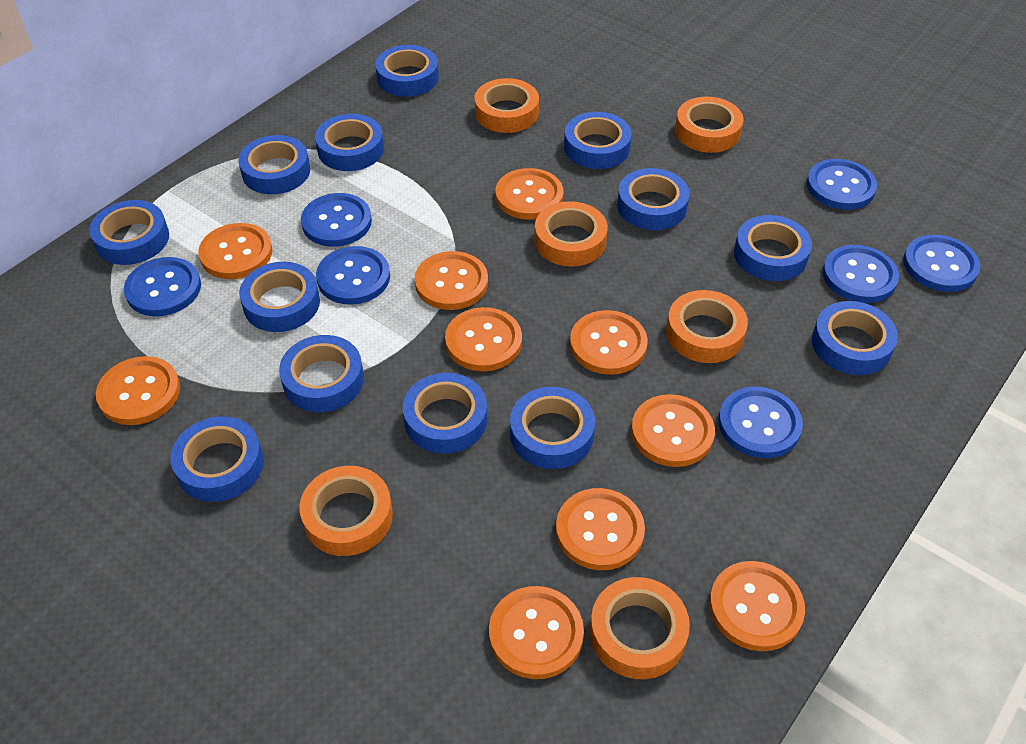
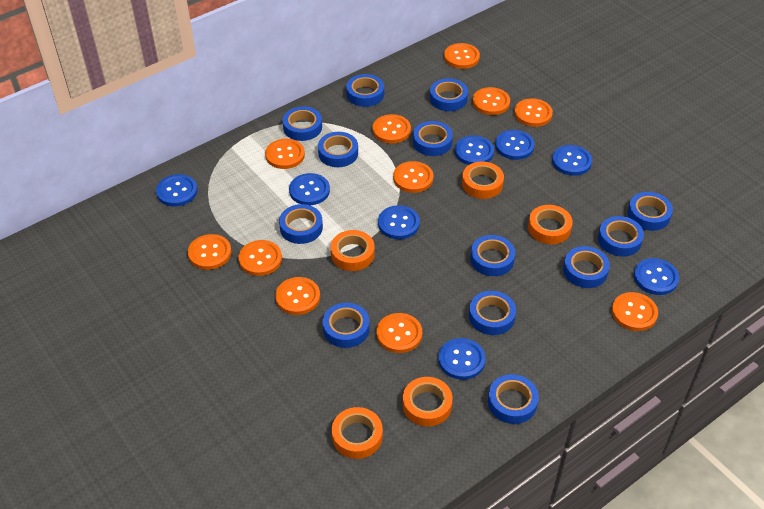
blue button: 7 -> 8
orange button: 10 -> 11
orange tape: 6 -> 5

